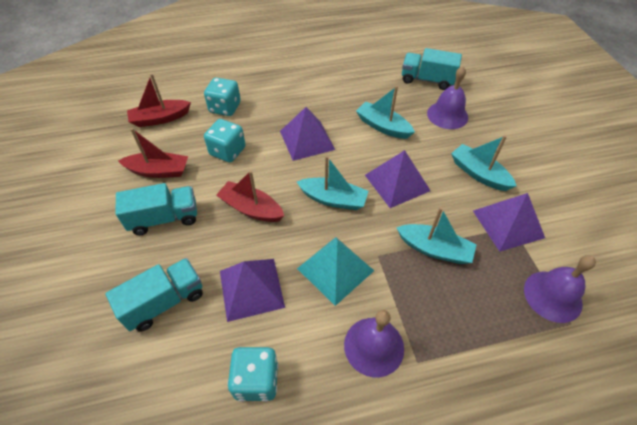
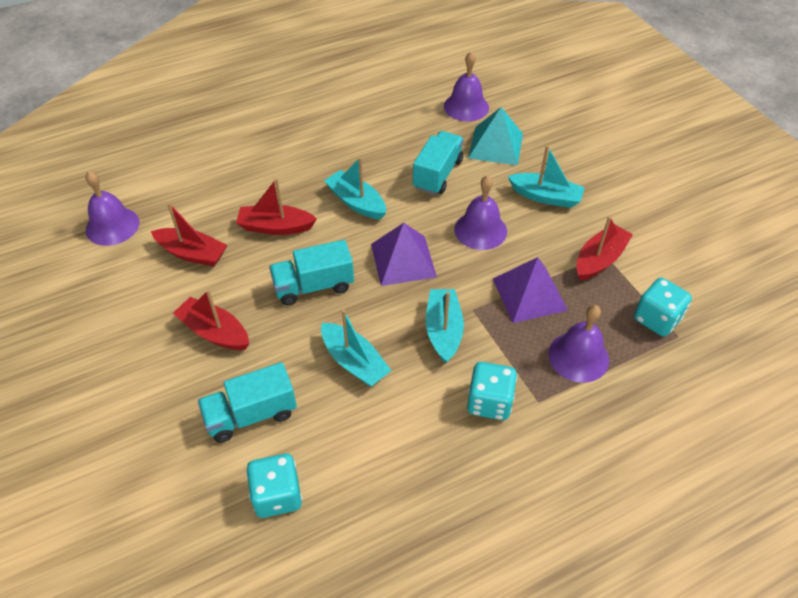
purple bell: 3 -> 4
purple pyramid: 4 -> 2
red boat: 3 -> 4

